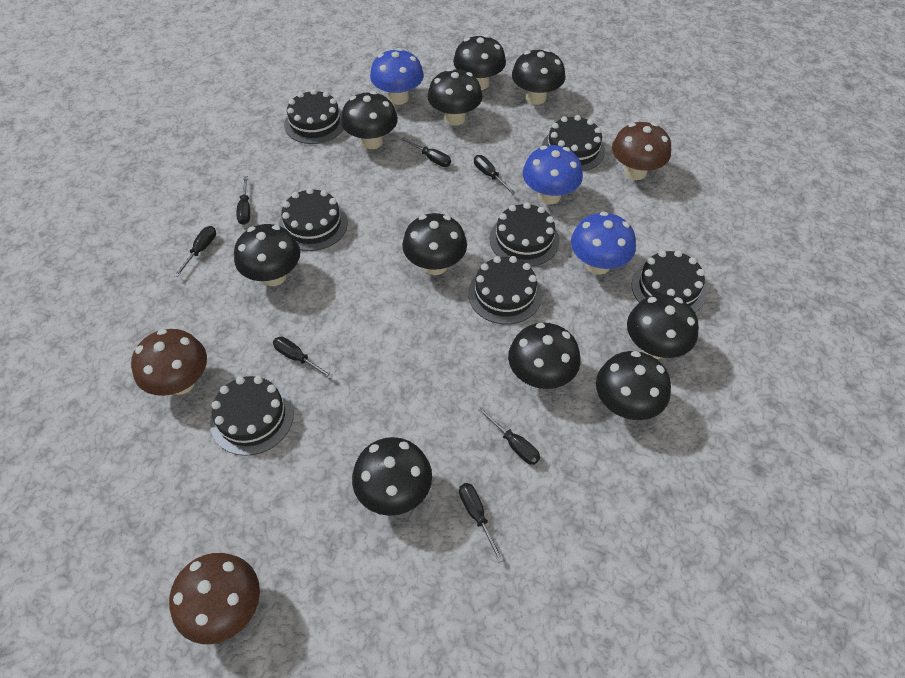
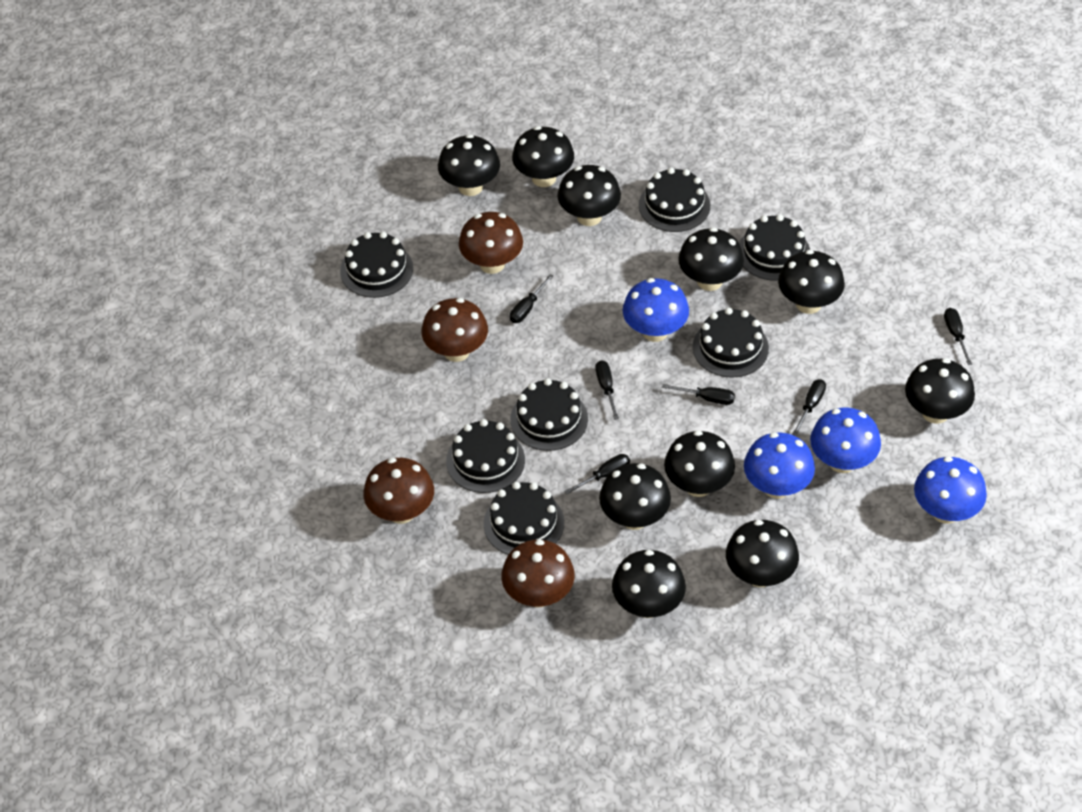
black screwdriver: 7 -> 6
blue mushroom: 3 -> 4
brown mushroom: 3 -> 4

